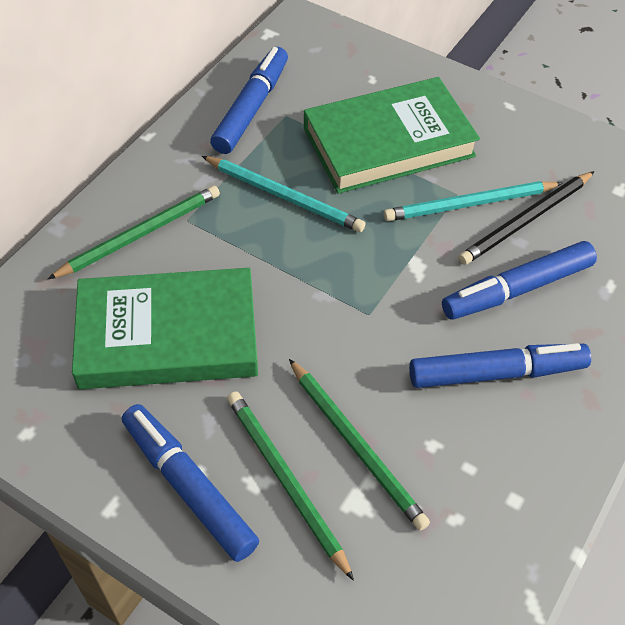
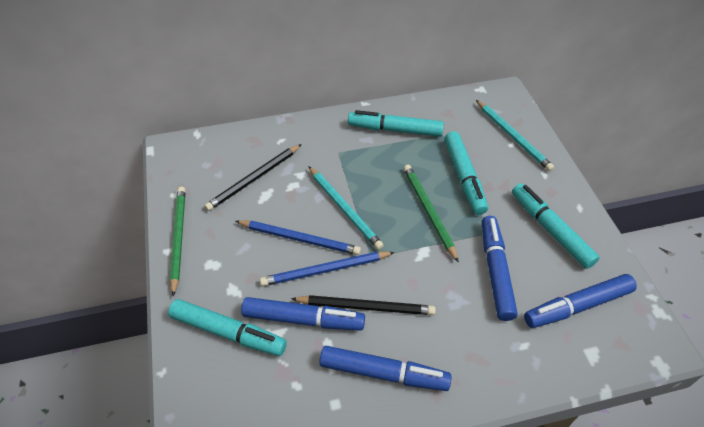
black pencil: 1 -> 2
blue pencil: 0 -> 2
green book: 2 -> 0
green pencil: 3 -> 2
turquoise marker: 0 -> 4

